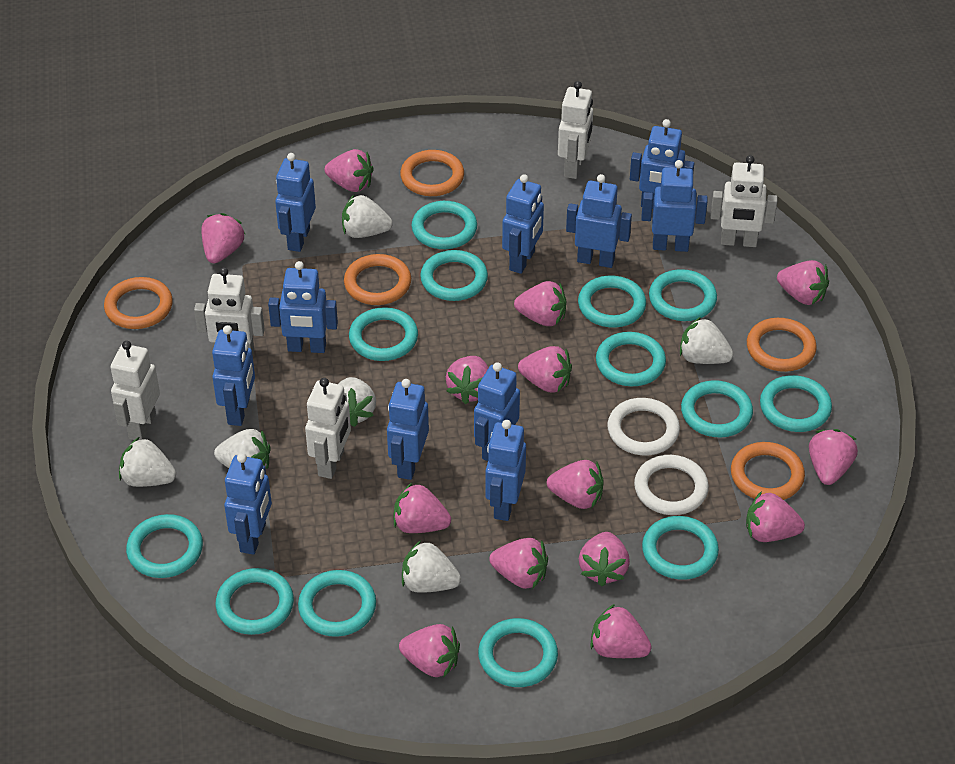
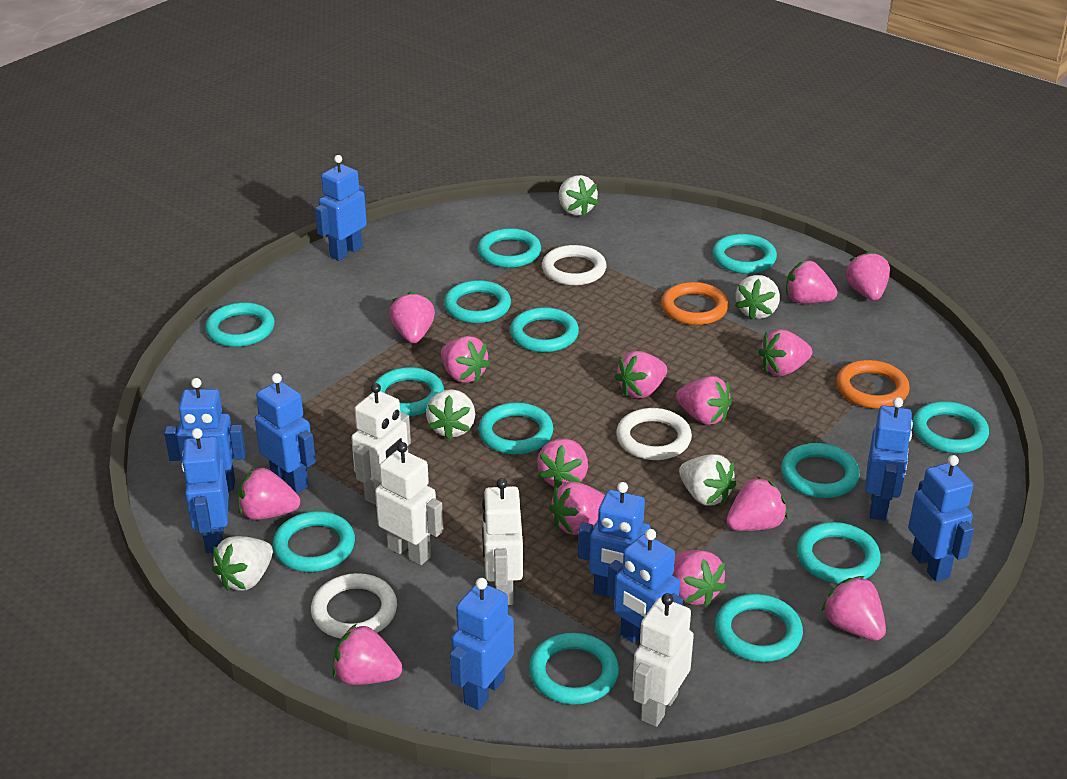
blue robot: 11 -> 9
orange ring: 5 -> 2
white ring: 2 -> 3
white robot: 5 -> 4
white strawberry: 6 -> 5

